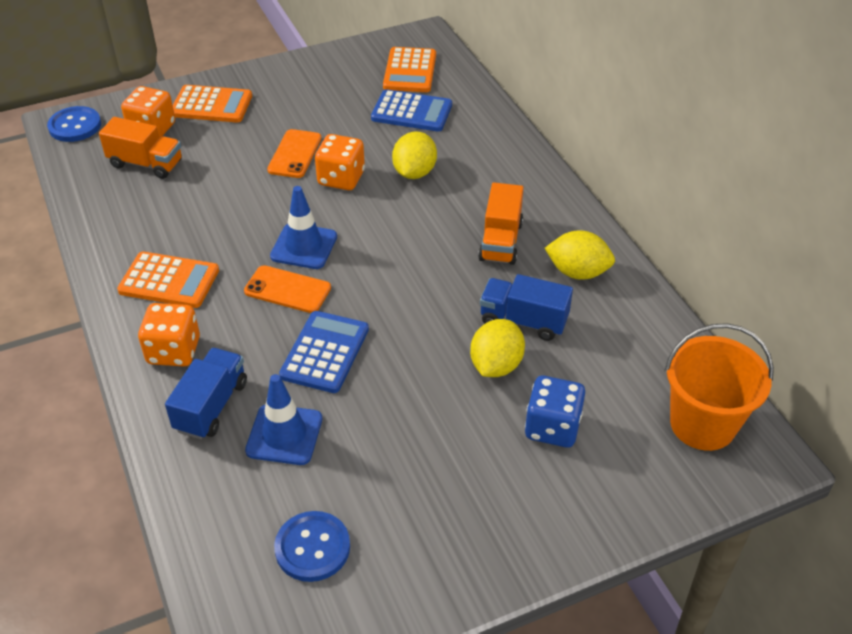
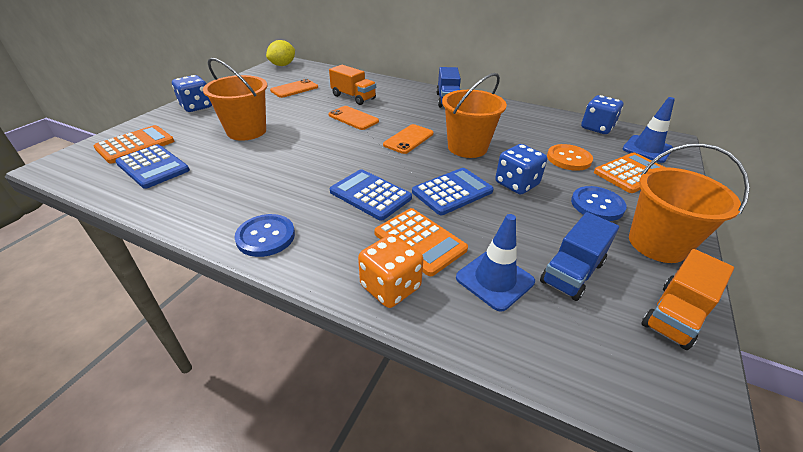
blue calculator: 2 -> 3
blue dice: 1 -> 3
orange bucket: 1 -> 3
orange button: 0 -> 1
orange dice: 3 -> 1
orange phone: 2 -> 3
yellow lemon: 3 -> 1

